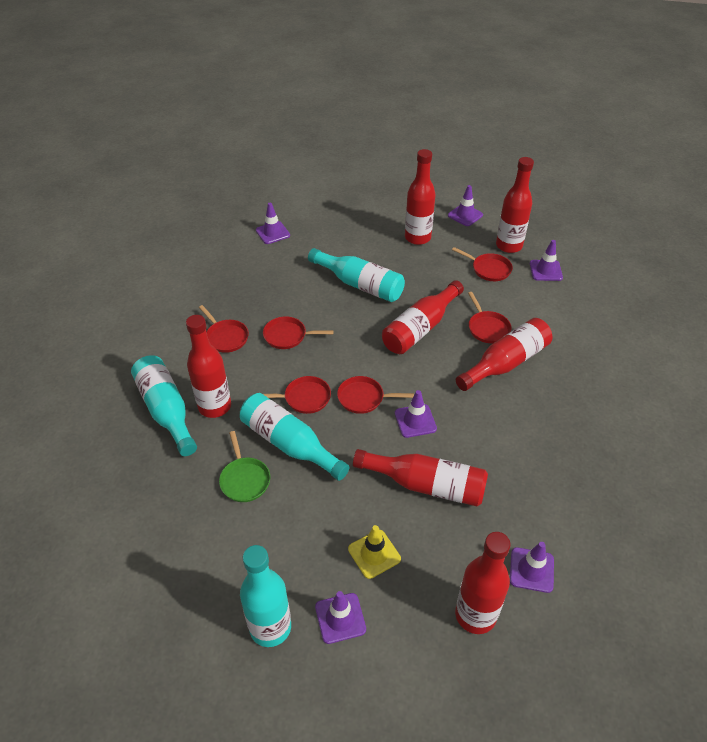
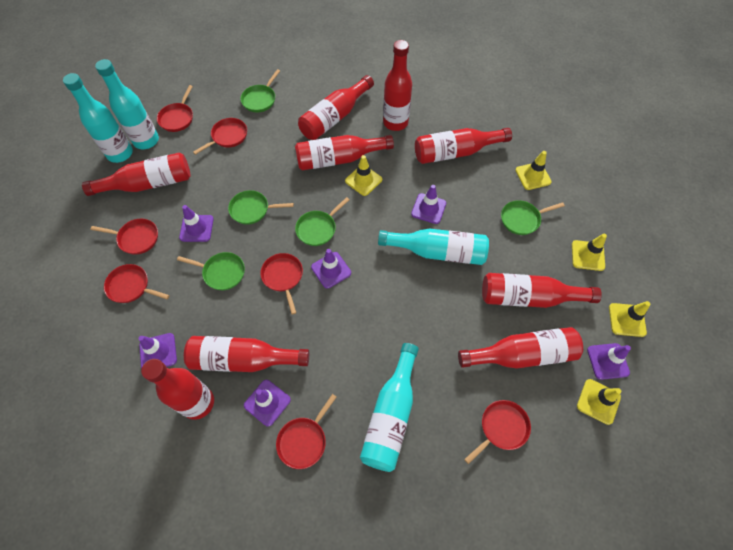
green pan: 1 -> 5
red bottle: 7 -> 9
red pan: 6 -> 7
yellow traffic cone: 1 -> 5

